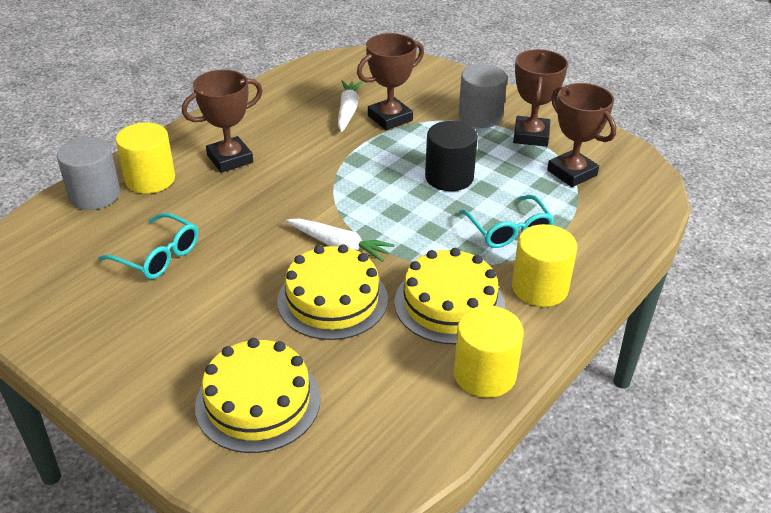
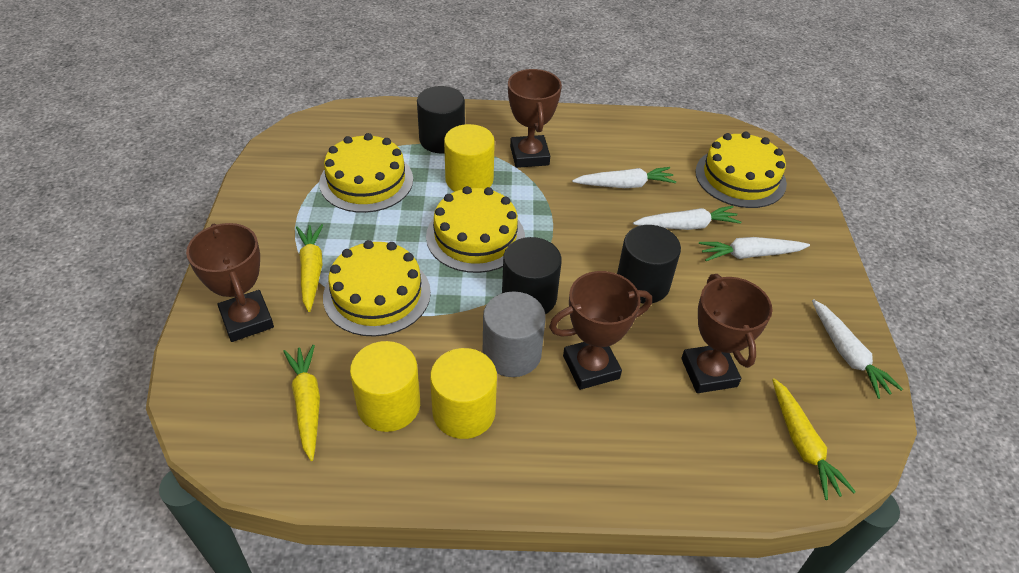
black cylinder: 1 -> 3
grey cylinder: 2 -> 1
turquoise glasses: 2 -> 0
white carrot: 2 -> 4
yellow cake: 3 -> 4
yellow carrot: 0 -> 3

